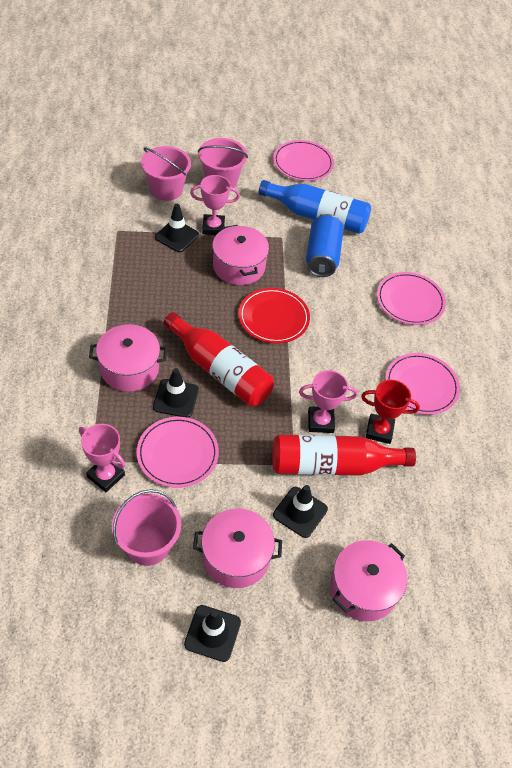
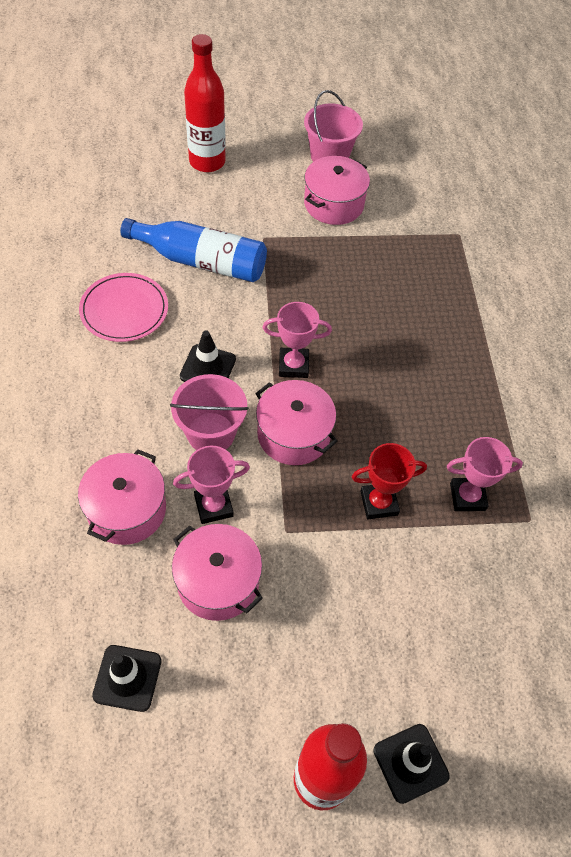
black traffic cone: 4 -> 3
blue can: 1 -> 0
pink bucket: 3 -> 2
pink plate: 4 -> 1
red plate: 1 -> 0

